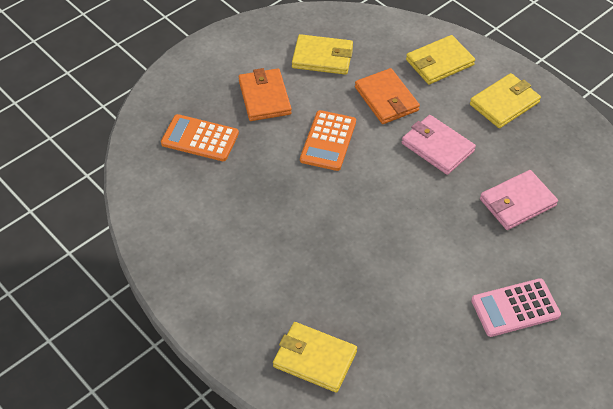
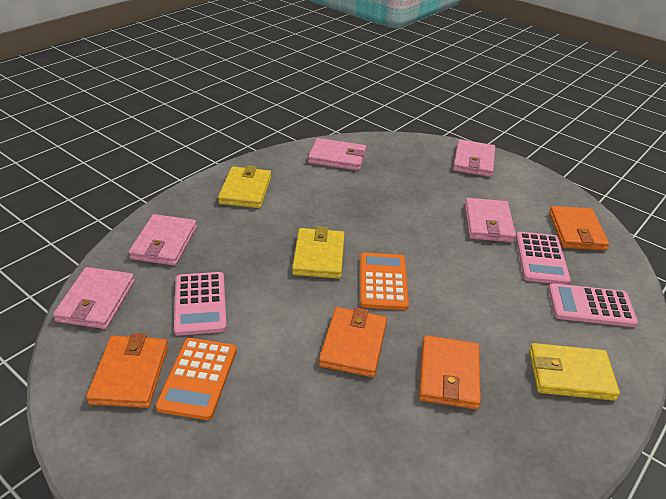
orange wallet: 2 -> 4
pink calculator: 1 -> 3
pink wallet: 2 -> 5
yellow wallet: 4 -> 3

